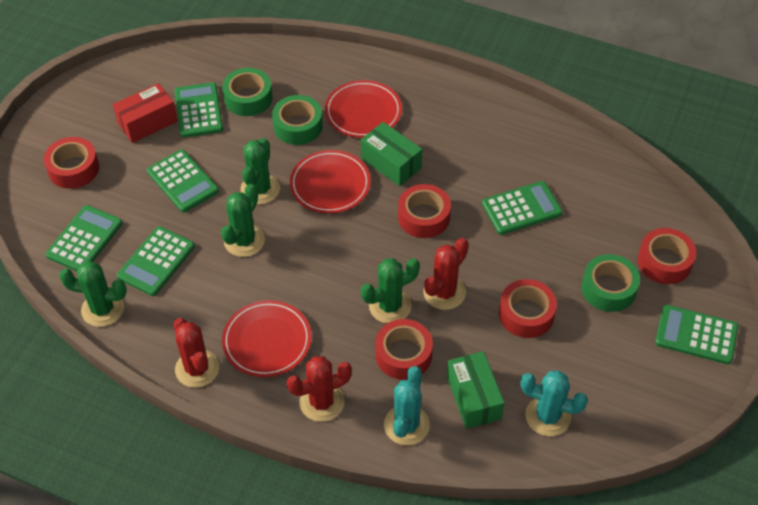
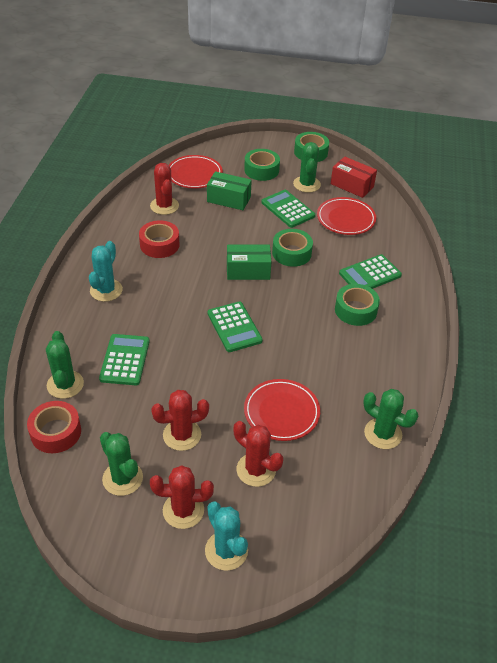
green calculator: 6 -> 4
green tape: 3 -> 4
red cactus: 3 -> 4
red tape: 5 -> 2

